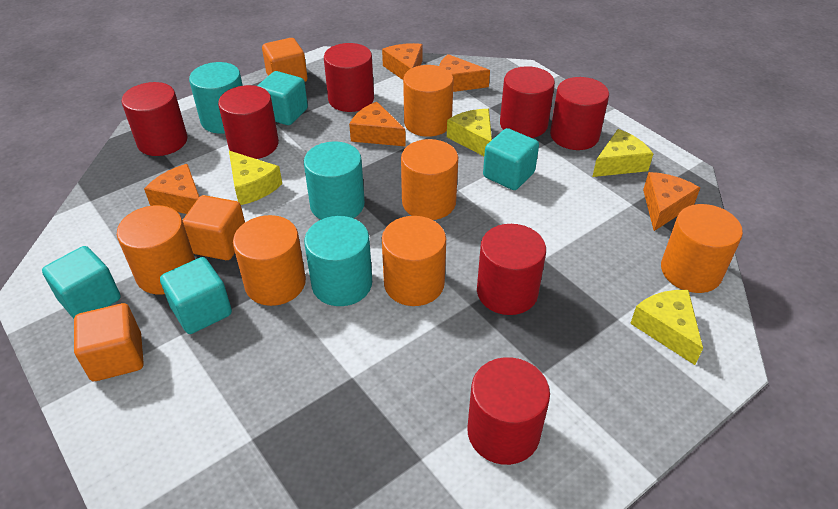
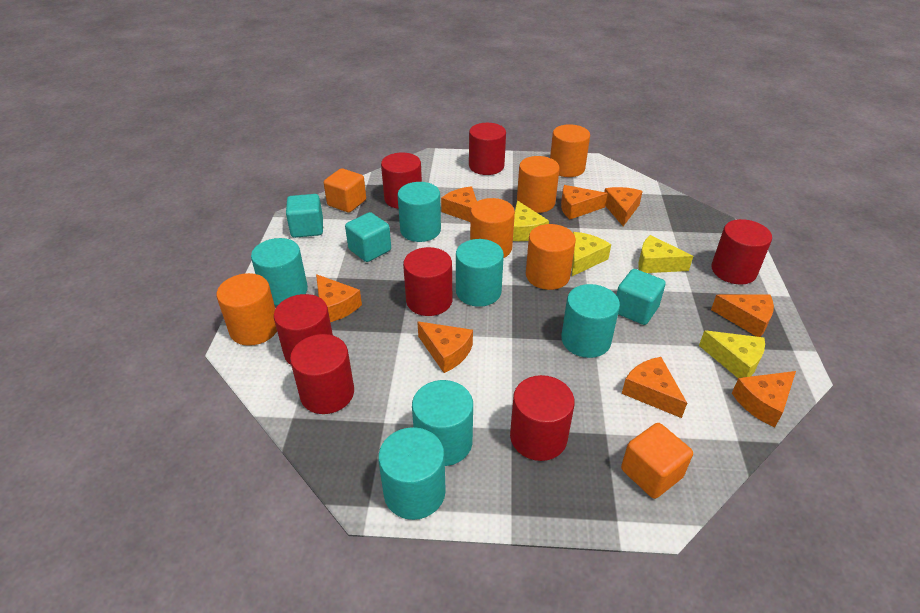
orange cheese: 5 -> 8
orange cube: 3 -> 2
orange cylinder: 6 -> 5
turquoise cube: 4 -> 3
turquoise cylinder: 3 -> 6

